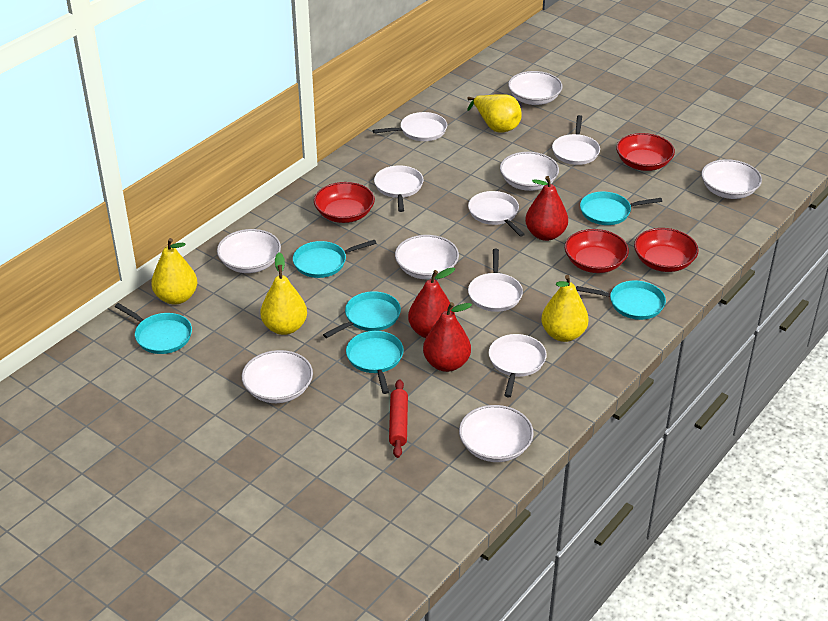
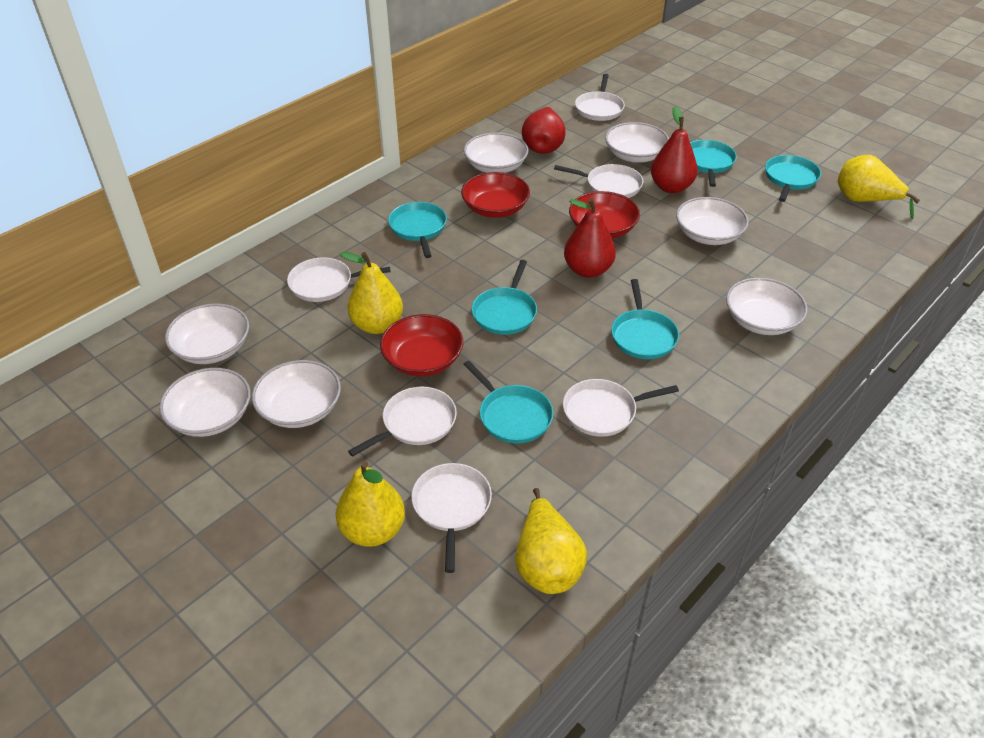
red bowl: 4 -> 3
red rolling pin: 1 -> 0

